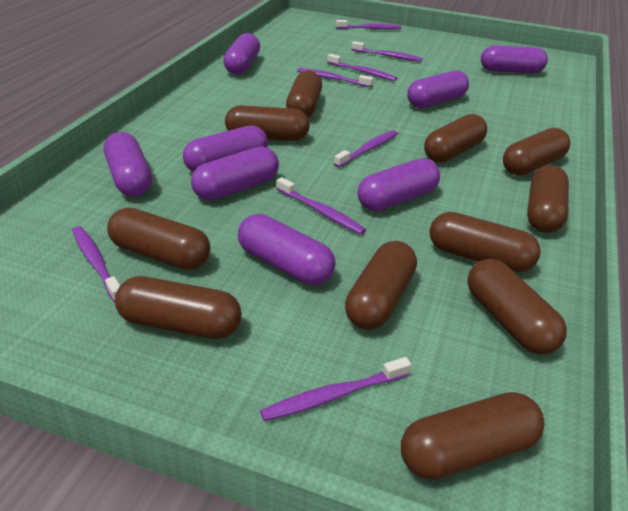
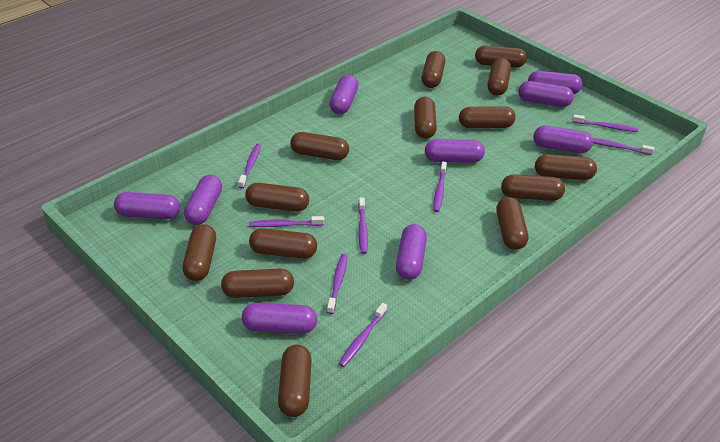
brown capsule: 11 -> 14
purple capsule: 8 -> 9

